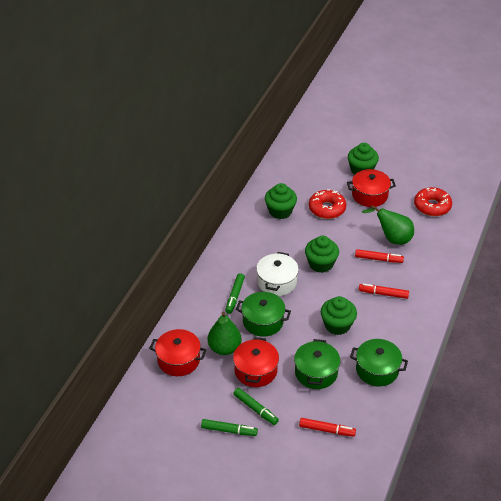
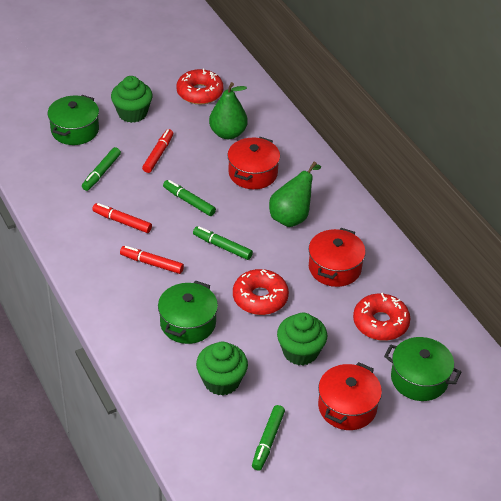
green cupcake: 4 -> 3
green marker: 3 -> 4
red donut: 2 -> 3
white pot: 1 -> 0

